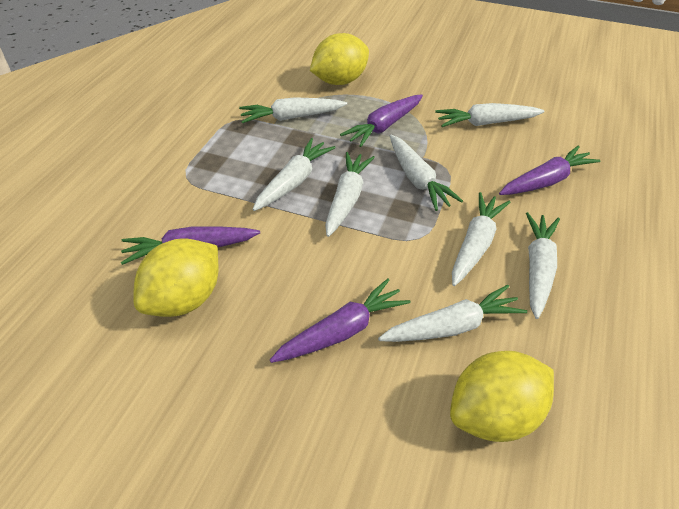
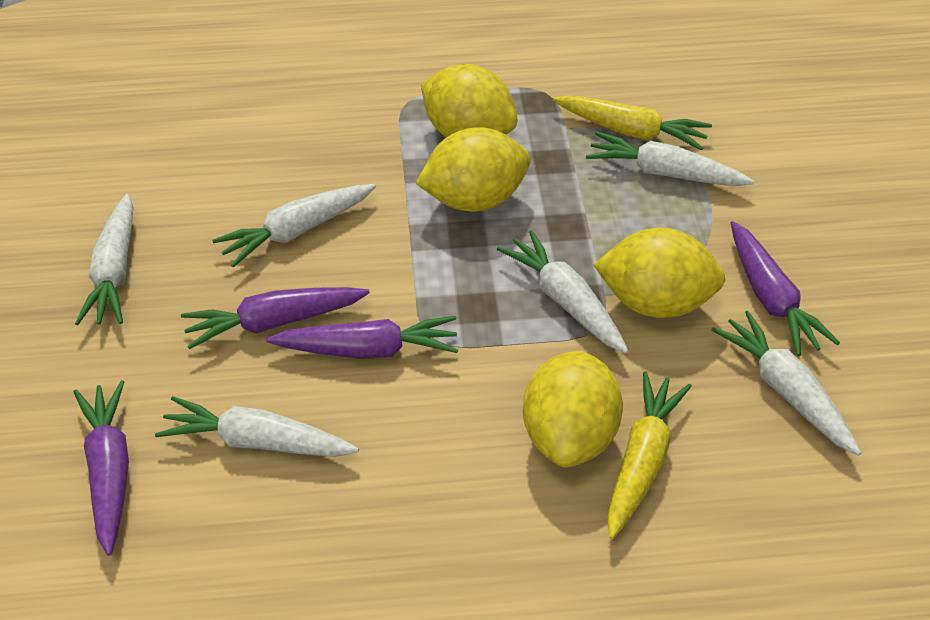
white carrot: 8 -> 6
yellow carrot: 0 -> 2
yellow lemon: 3 -> 4

